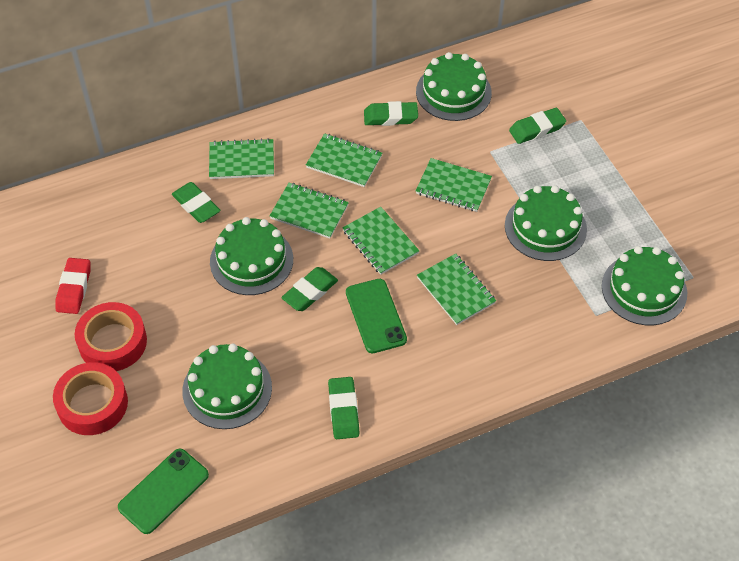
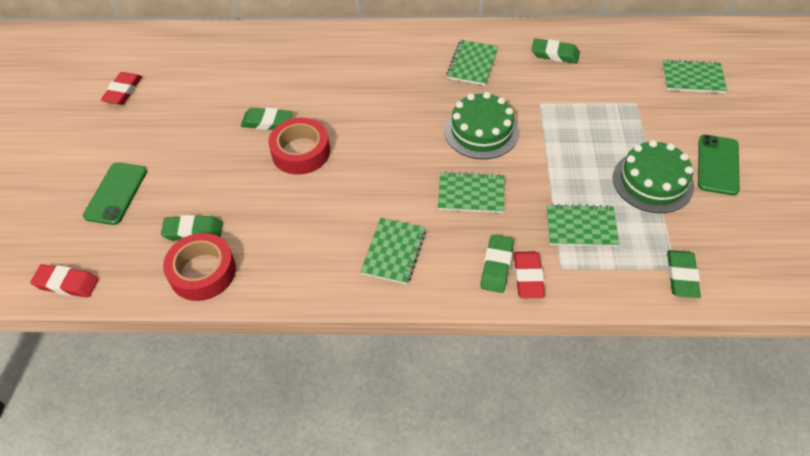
green cake: 5 -> 2
green notebook: 6 -> 5
red eraser: 1 -> 3

